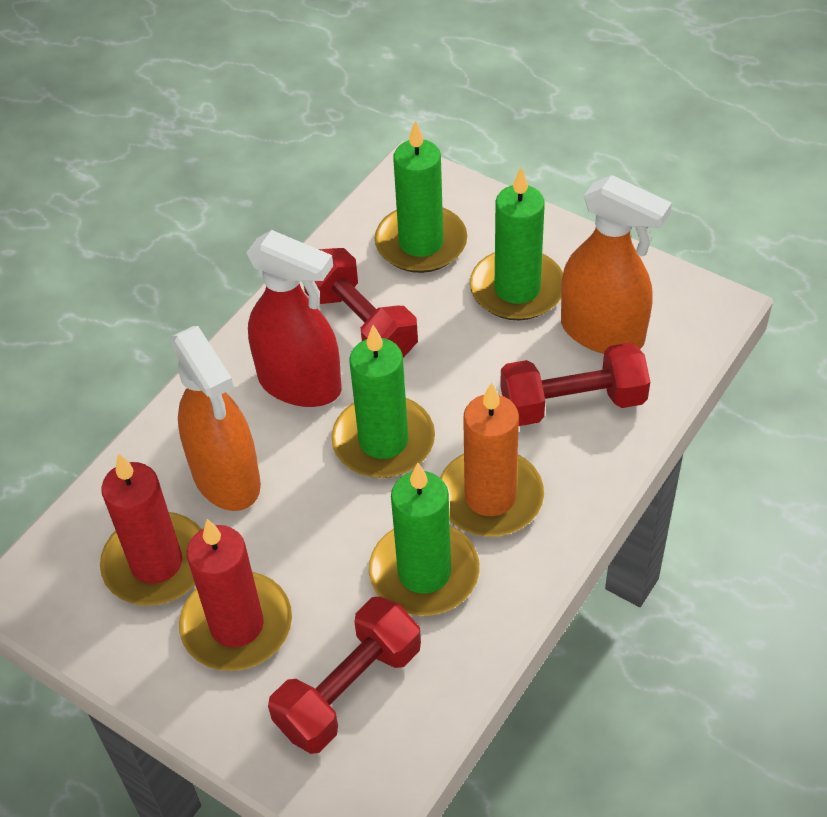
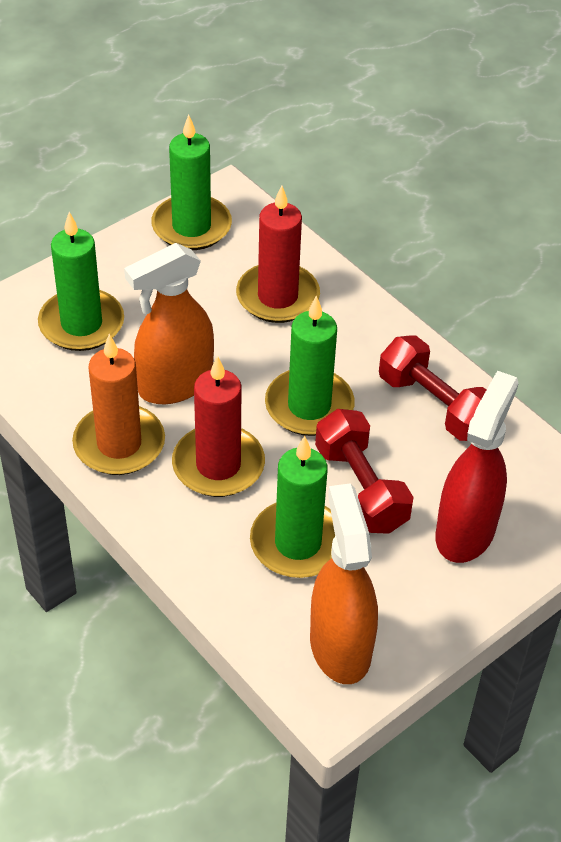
red dumbbell: 3 -> 2

